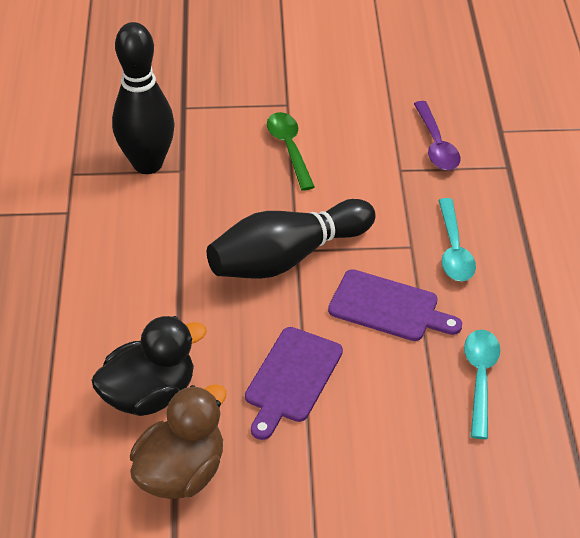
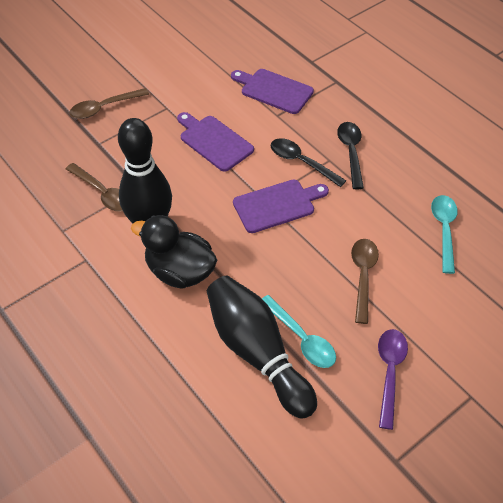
black spoon: 0 -> 2
brown duck: 1 -> 0
brown spoon: 0 -> 3
green spoon: 1 -> 0
purple cutting board: 2 -> 3

